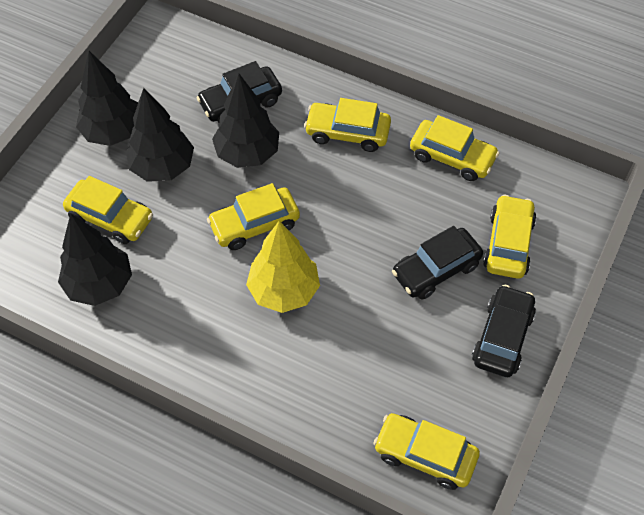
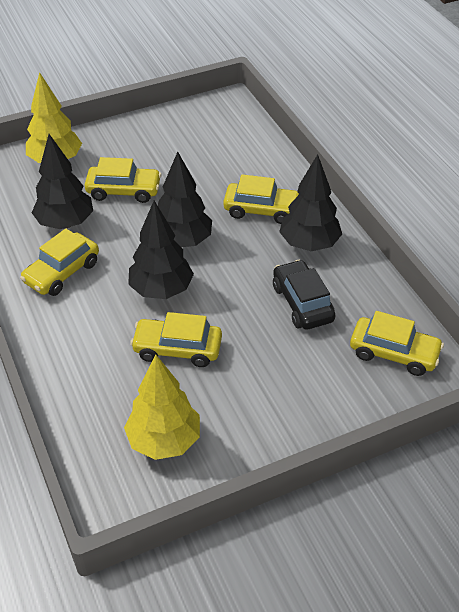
black car: 3 -> 1
yellow car: 6 -> 5
yellow tree: 1 -> 2

